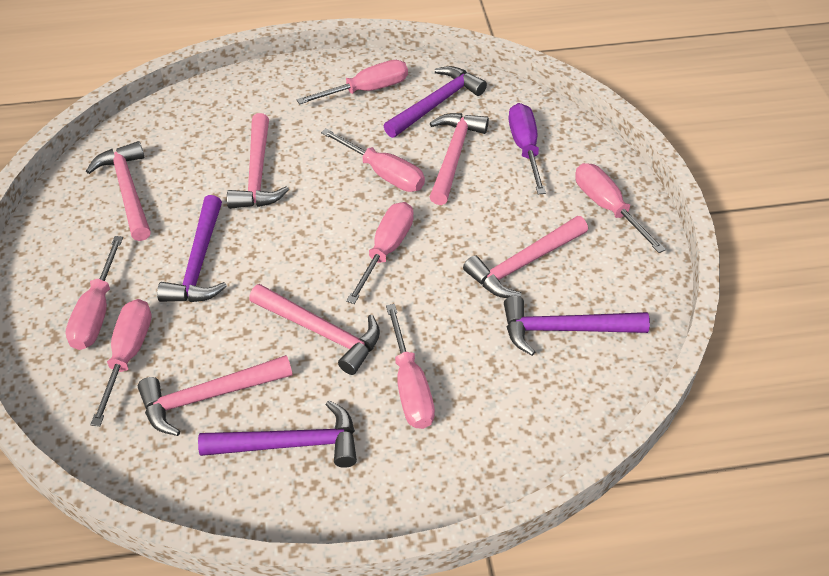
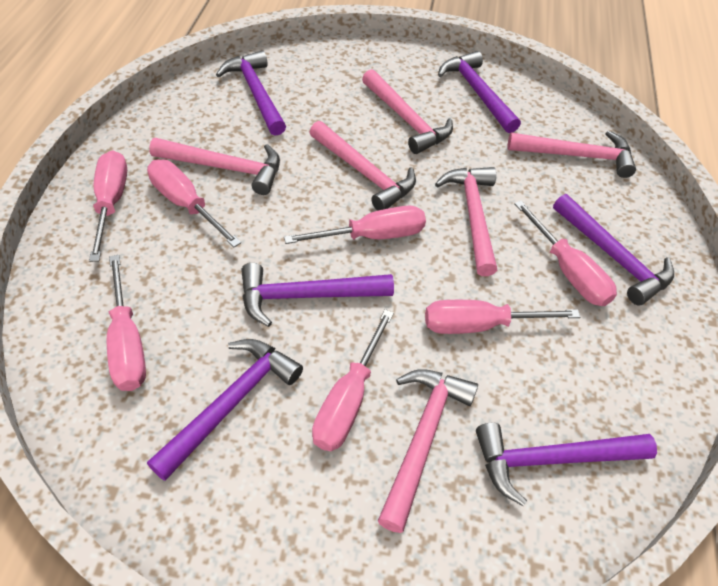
purple hammer: 4 -> 6
purple screwdriver: 1 -> 0

